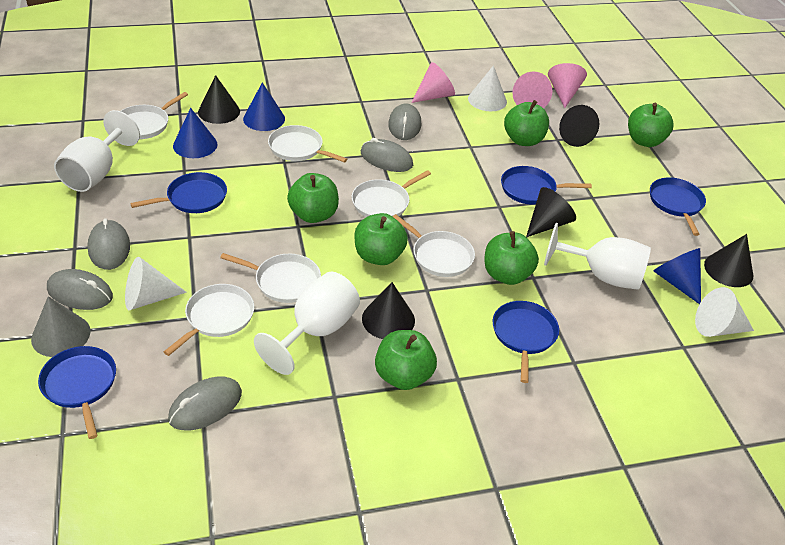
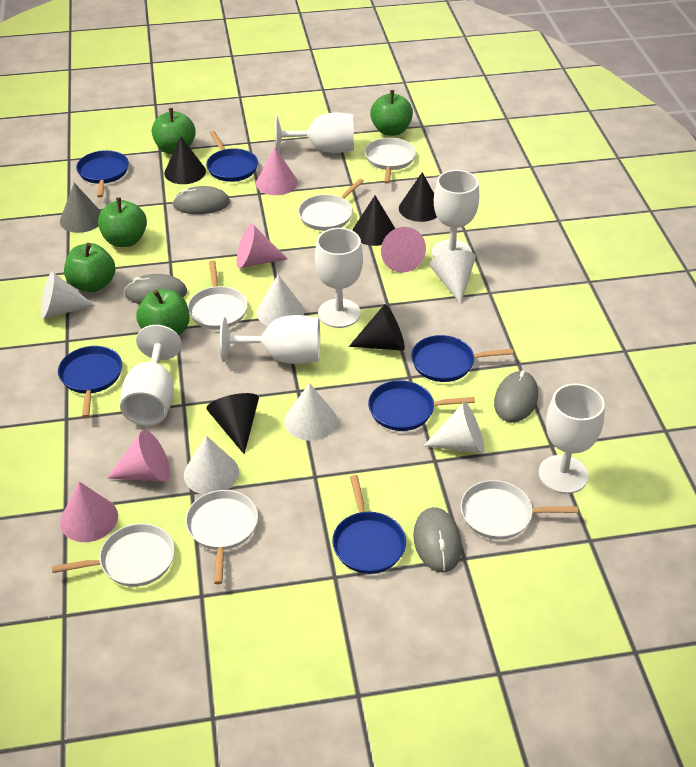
blue cone: 3 -> 0
blue pan: 5 -> 6
green apple: 6 -> 5
grey mouse: 5 -> 4
pink cone: 3 -> 5
white cone: 3 -> 6
white goblet: 3 -> 6

